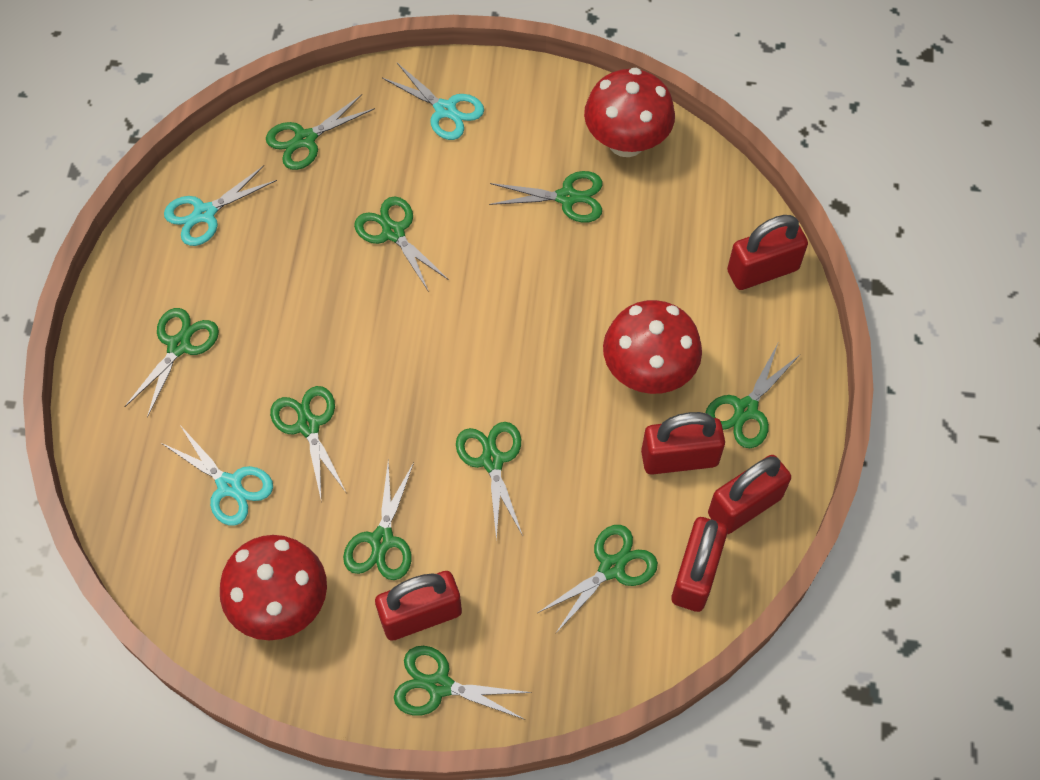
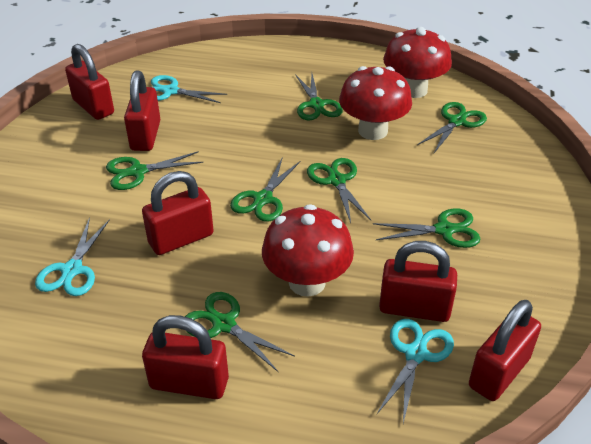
green scissors: 10 -> 7
red padlock: 5 -> 6

